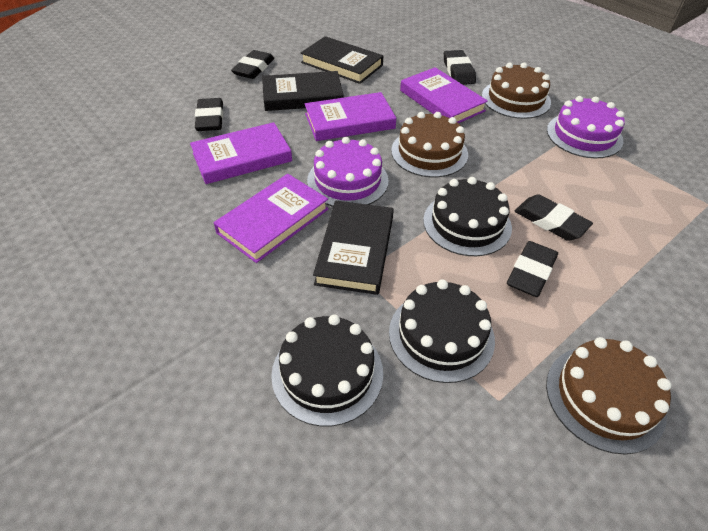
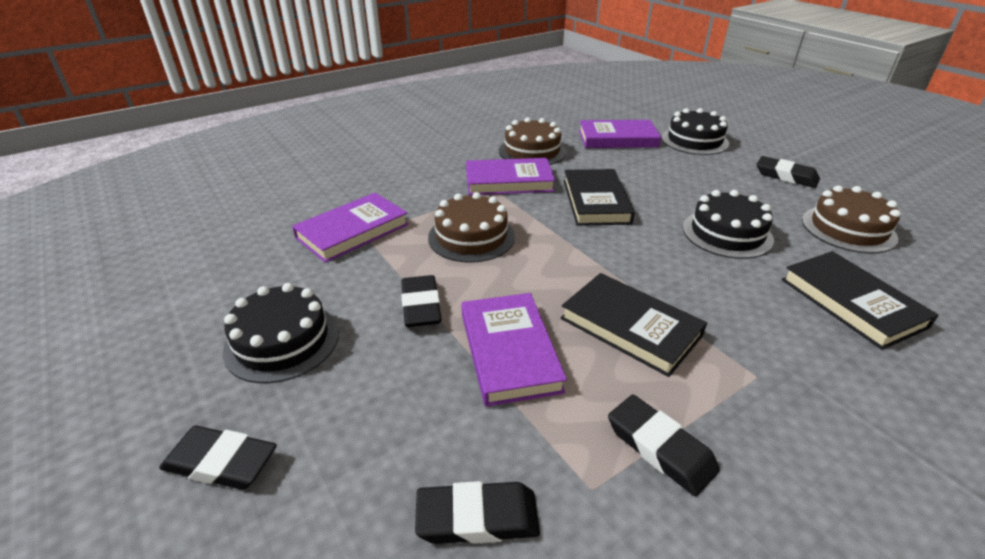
purple cake: 2 -> 0

